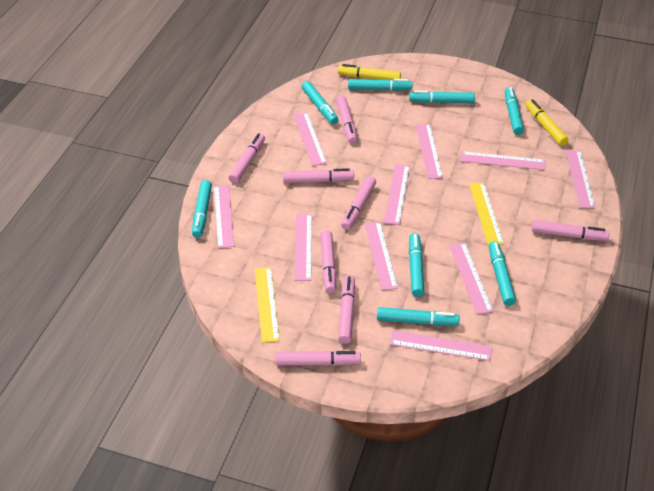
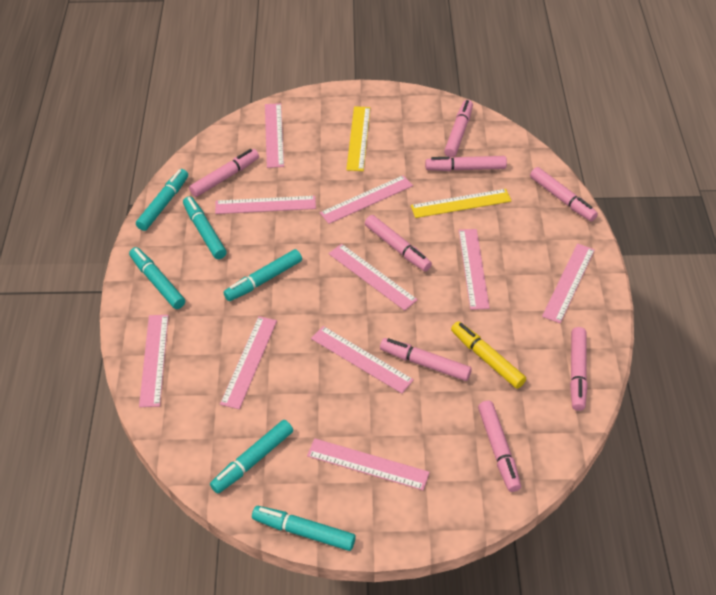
turquoise marker: 8 -> 6
yellow marker: 2 -> 1

